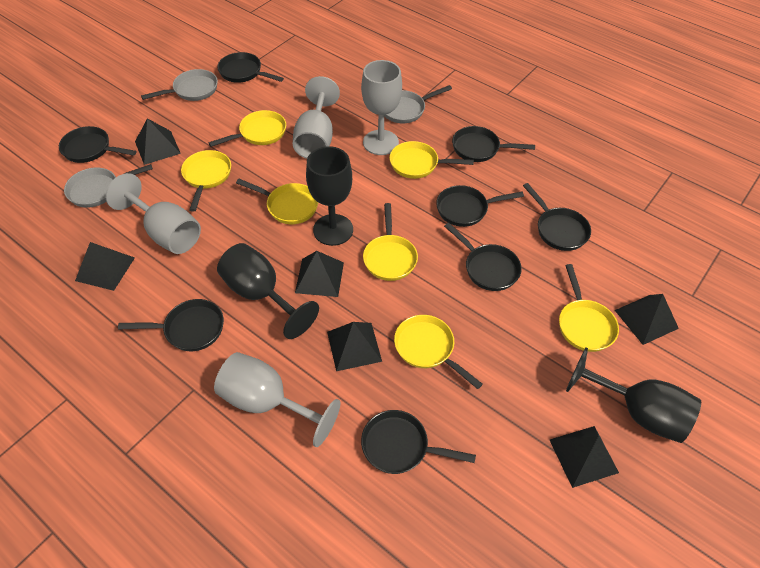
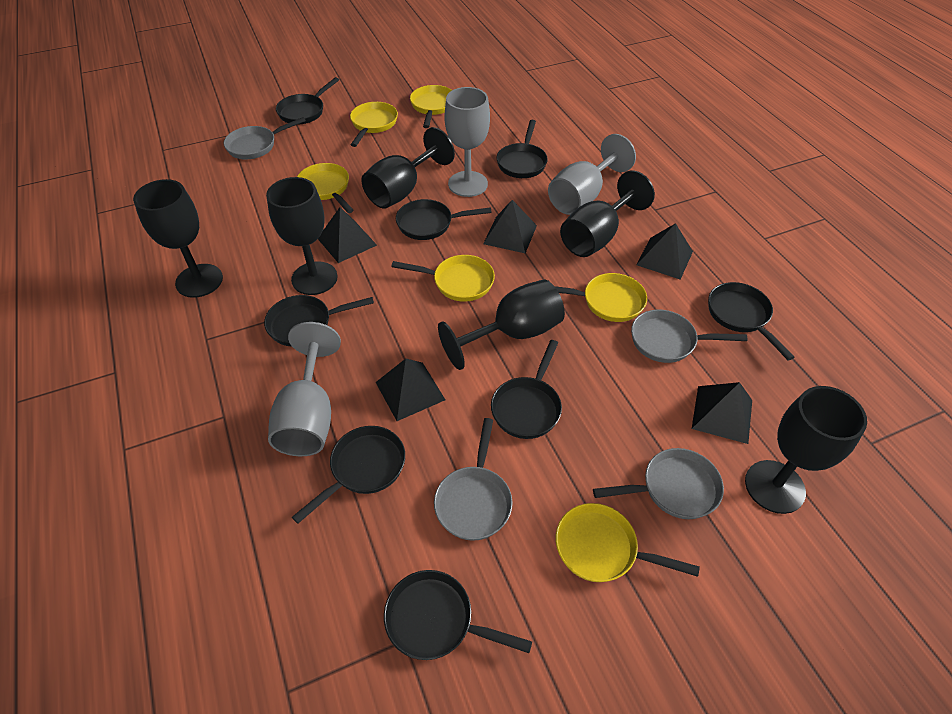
black goblet: 3 -> 6
black pyramid: 6 -> 5
grey goblet: 4 -> 3
grey pan: 3 -> 4
yellow pan: 7 -> 6

